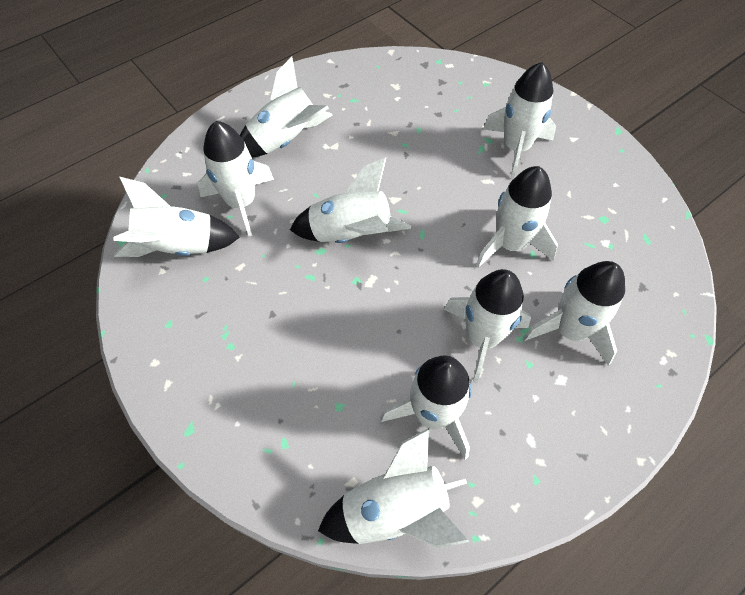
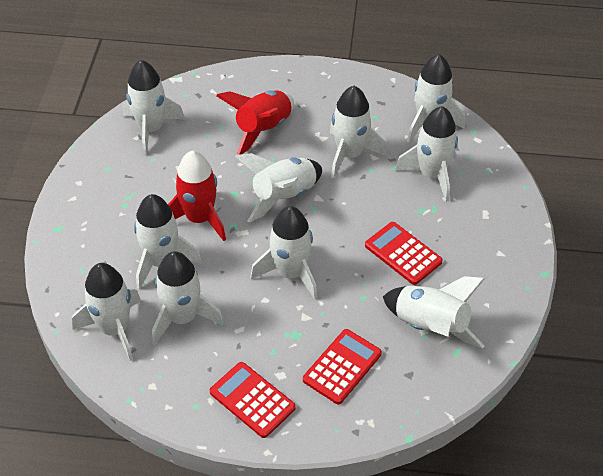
red calculator: 0 -> 3
red rocket: 0 -> 2

